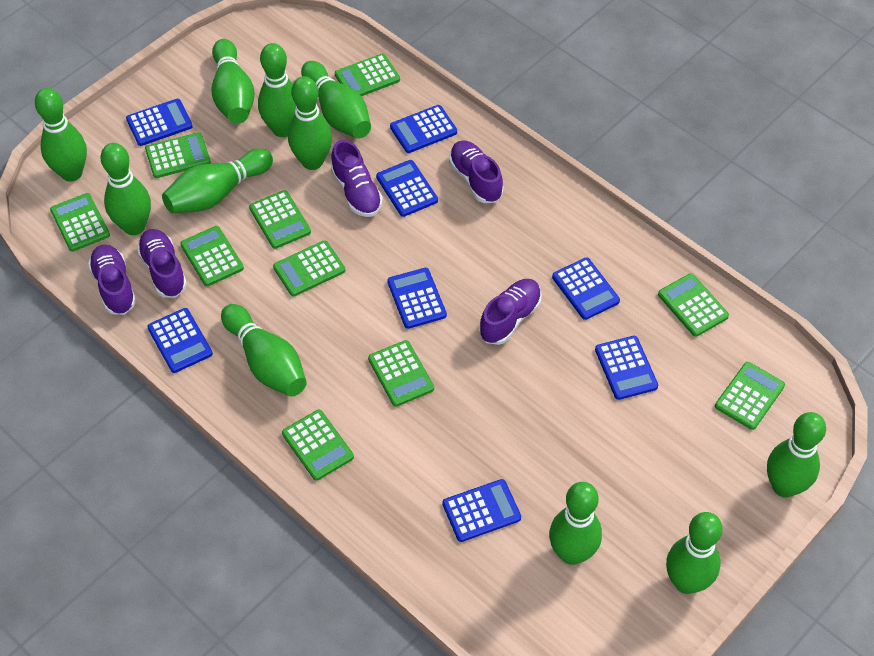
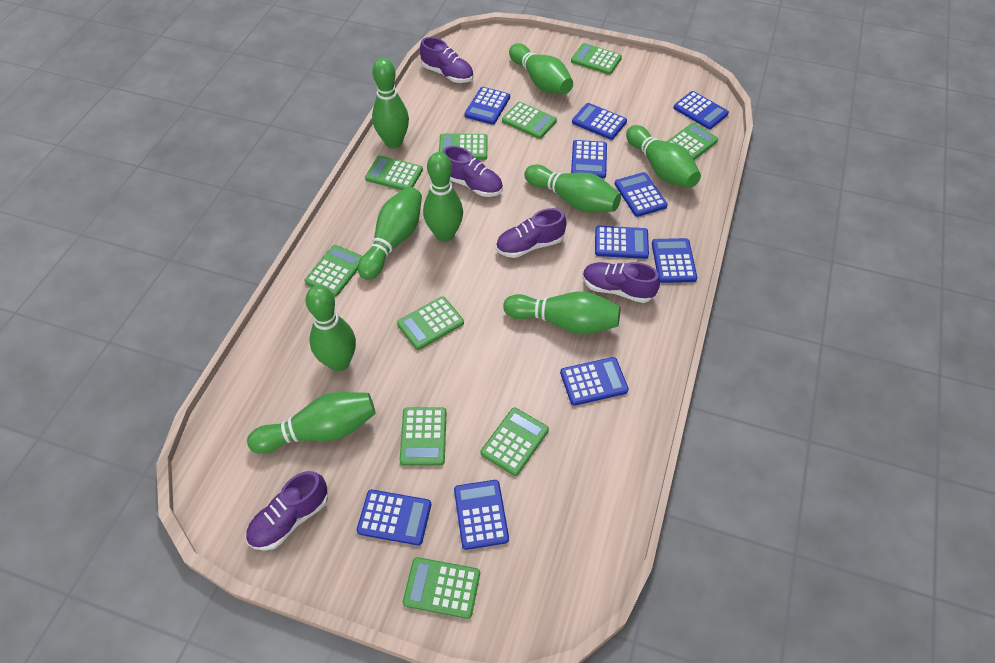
blue calculator: 8 -> 10
green bowling pin: 11 -> 9

